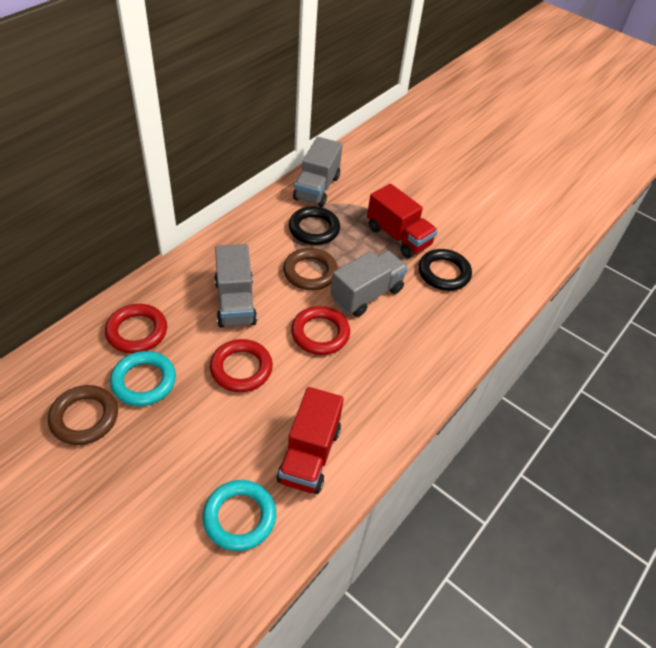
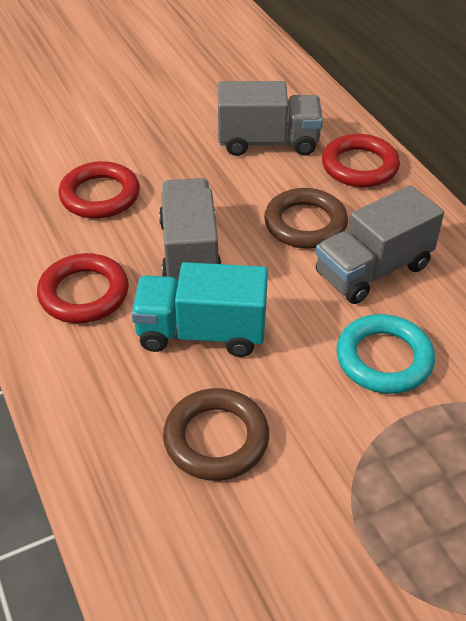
black ring: 2 -> 0
red truck: 2 -> 0
turquoise ring: 2 -> 1
turquoise truck: 0 -> 1

